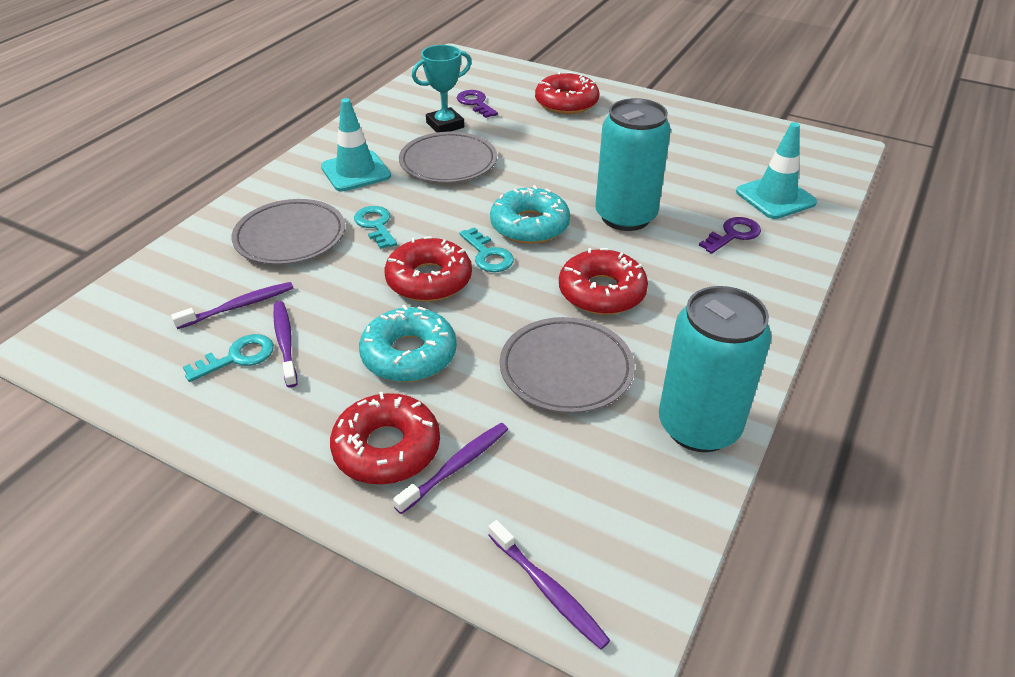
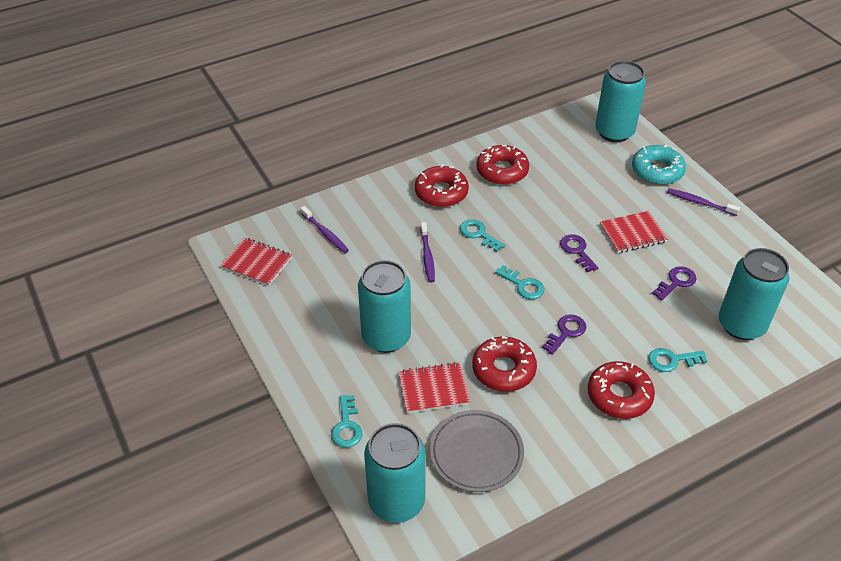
grey plate: 3 -> 1
purple key: 2 -> 3
purple toothbrush: 4 -> 3
red notebook: 0 -> 3
turquoise can: 2 -> 4
turquoise donut: 2 -> 1
turquoise key: 3 -> 4
turquoise traffic cone: 2 -> 0
turquoise trophy: 1 -> 0

